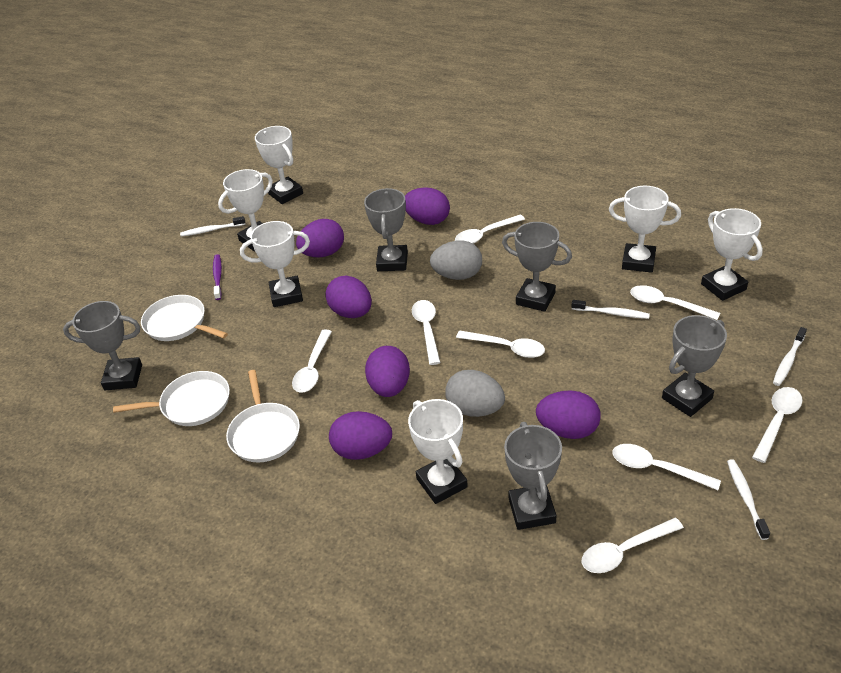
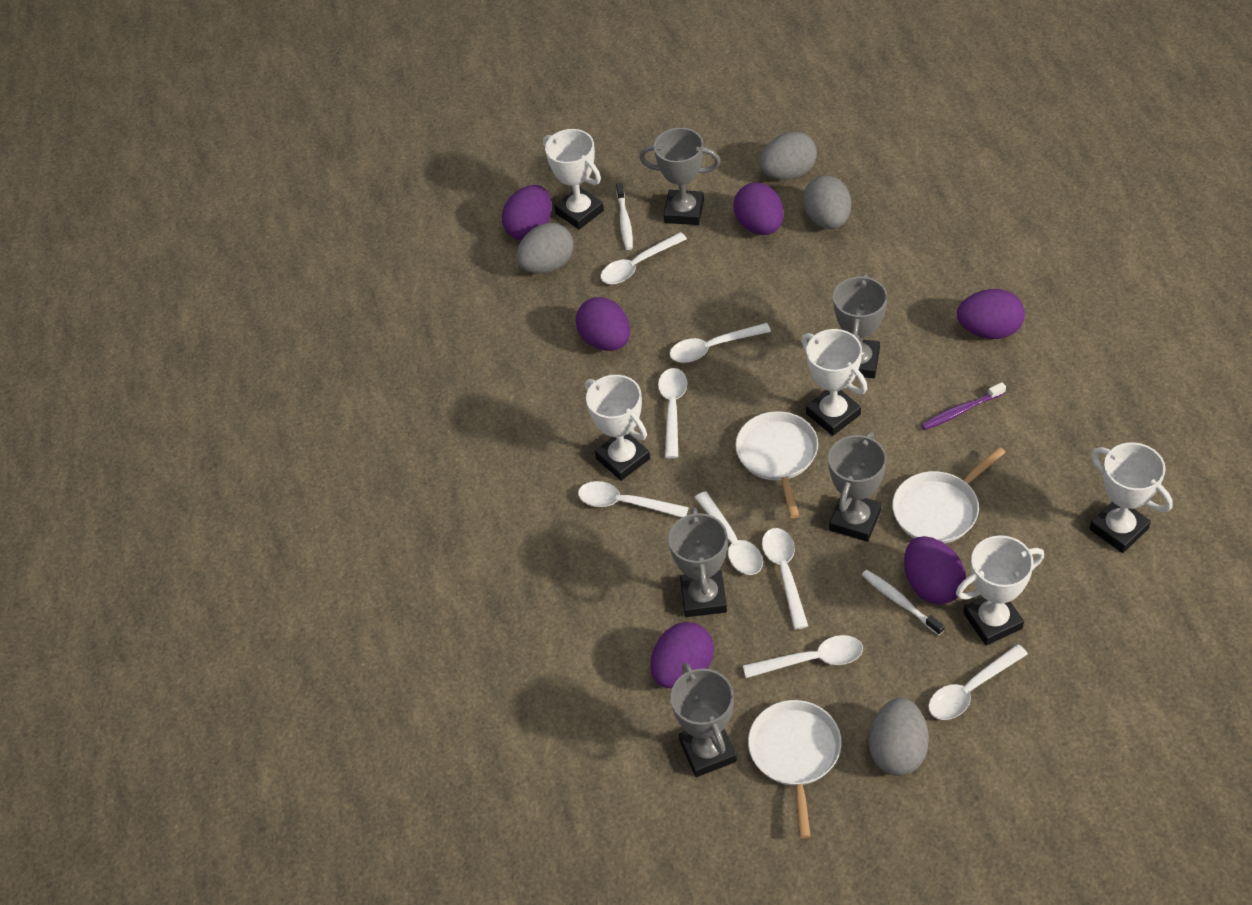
grey egg: 2 -> 4
white toothbrush: 4 -> 2
white trophy: 6 -> 5

